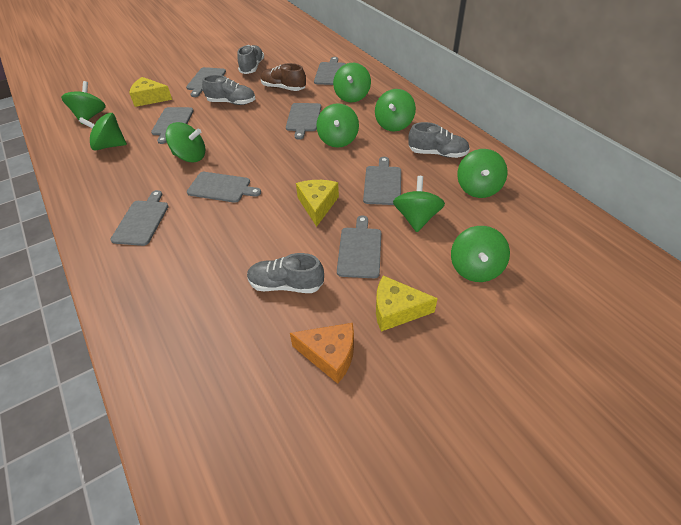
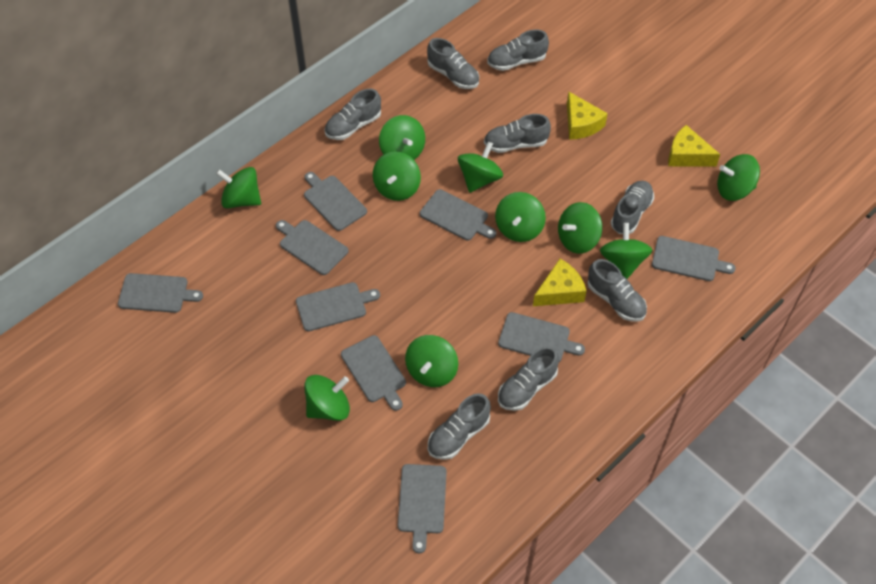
brown shoe: 1 -> 0
green spinning top: 9 -> 10
grey cutting board: 8 -> 9
grey shoe: 4 -> 8
orange cheese: 1 -> 0

